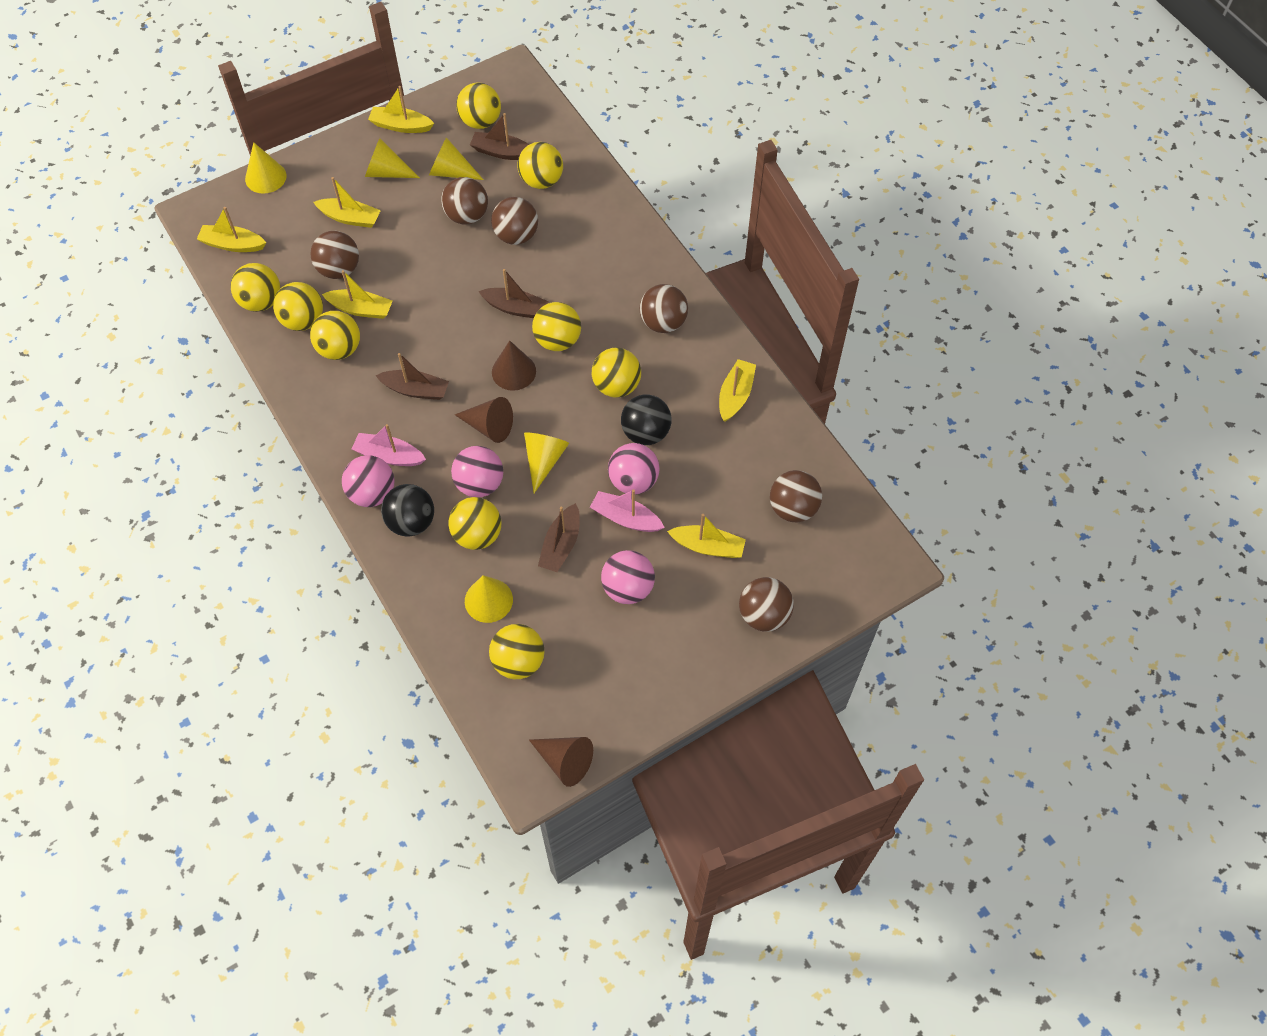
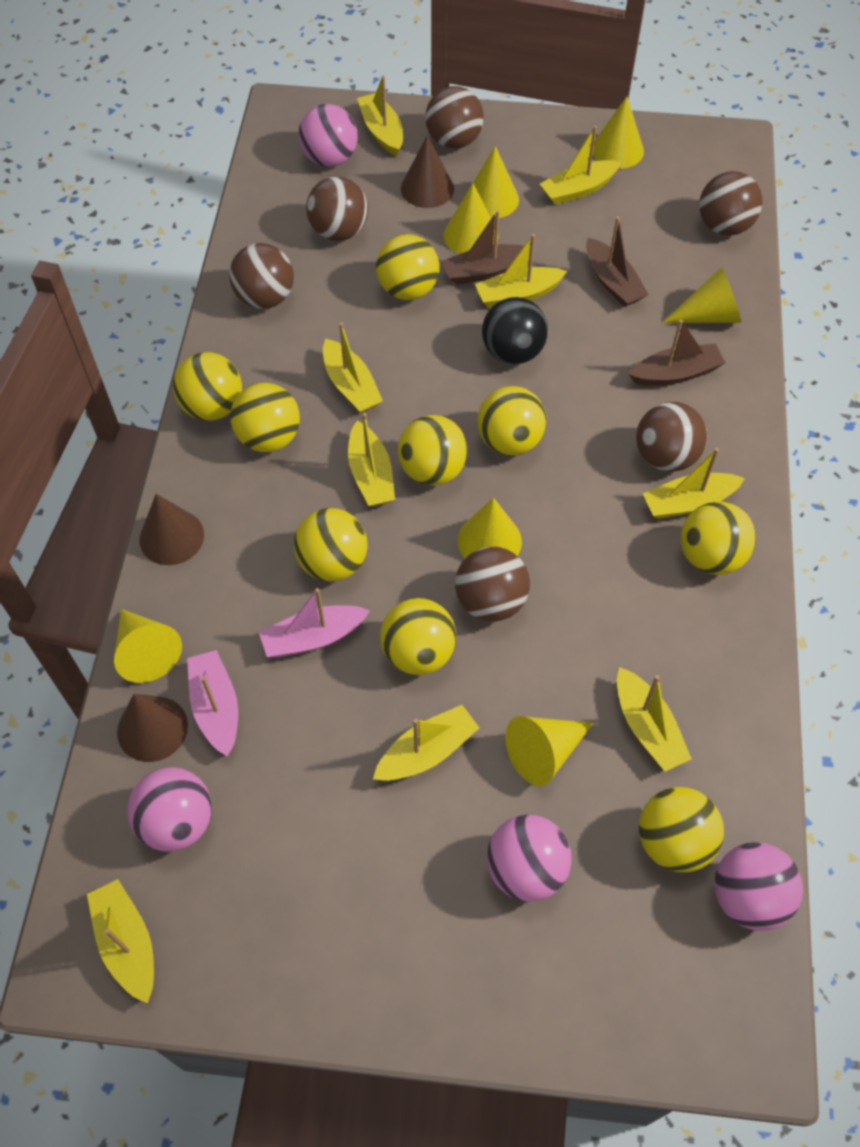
black ball: 2 -> 1
brown boat: 4 -> 3
yellow boat: 6 -> 9
yellow cone: 5 -> 7

